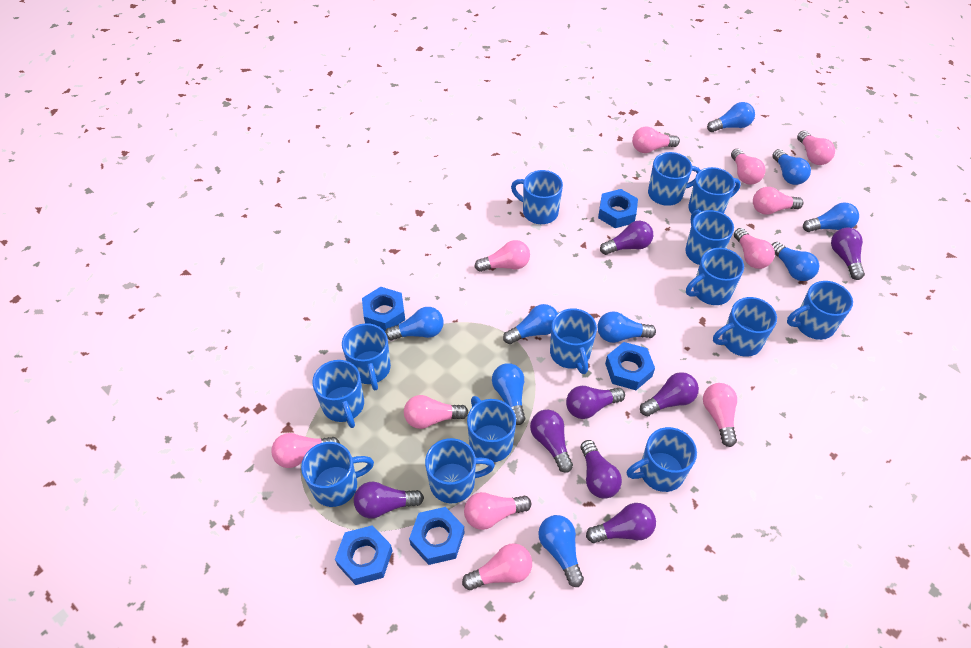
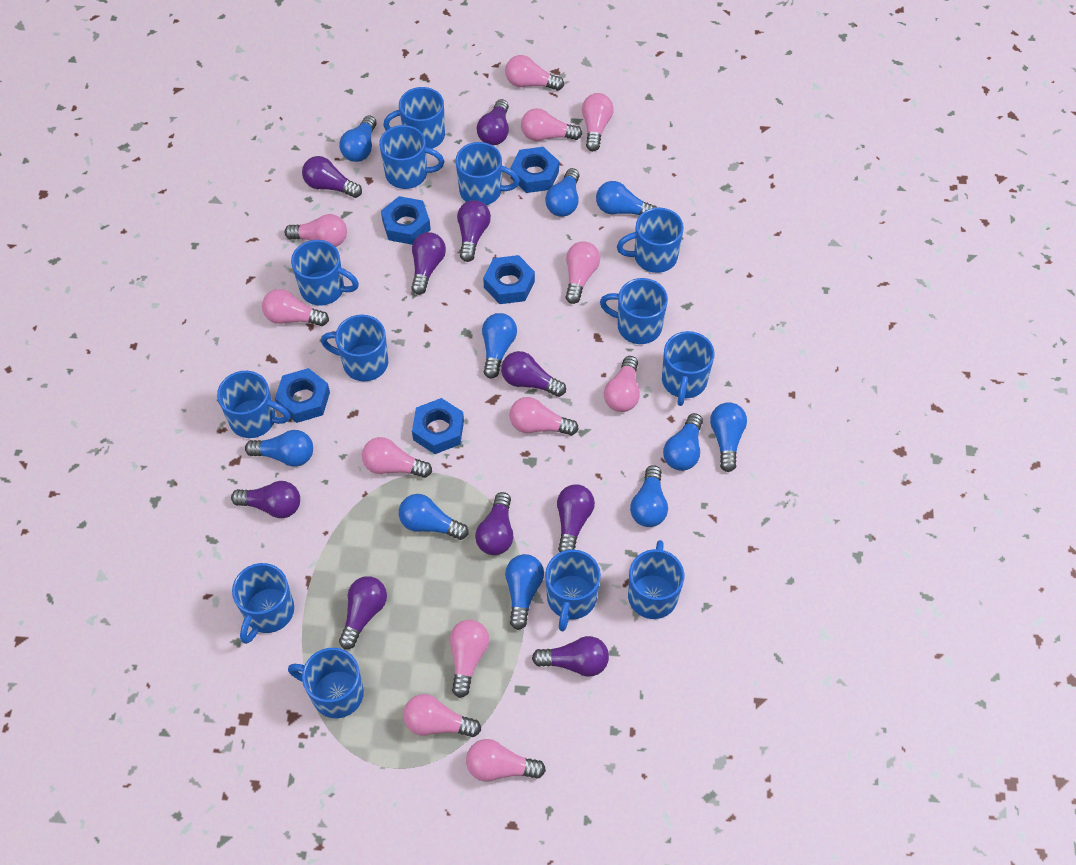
blue light bulb: 9 -> 10
blue mug: 14 -> 13
pink light bulb: 11 -> 12
purple light bulb: 8 -> 10

